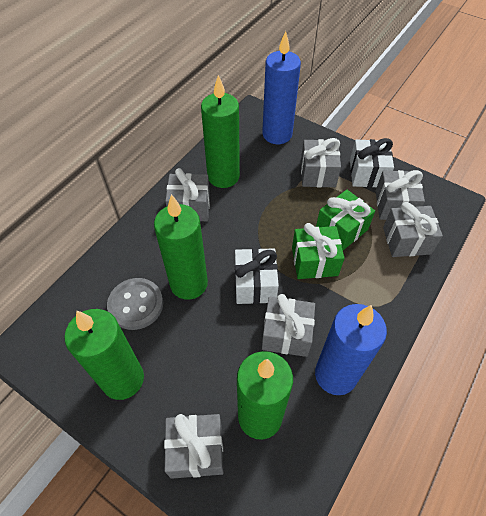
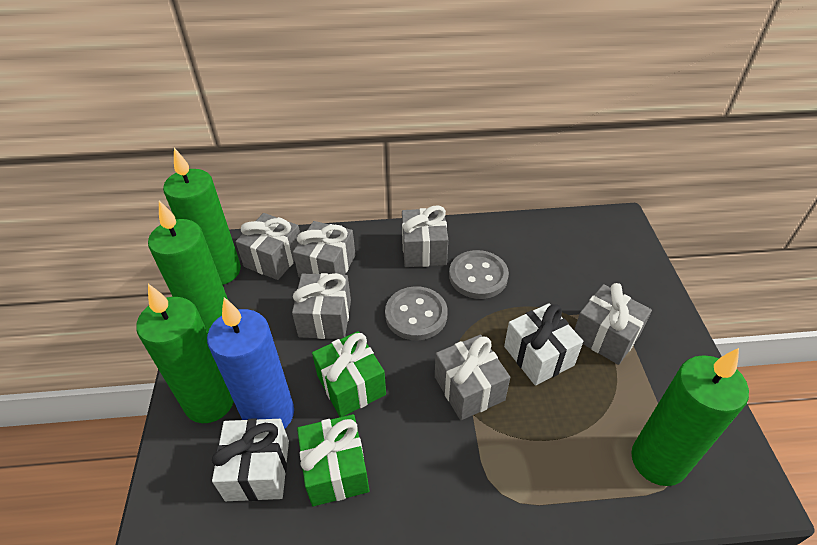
blue candle: 2 -> 1
grey button: 1 -> 2

